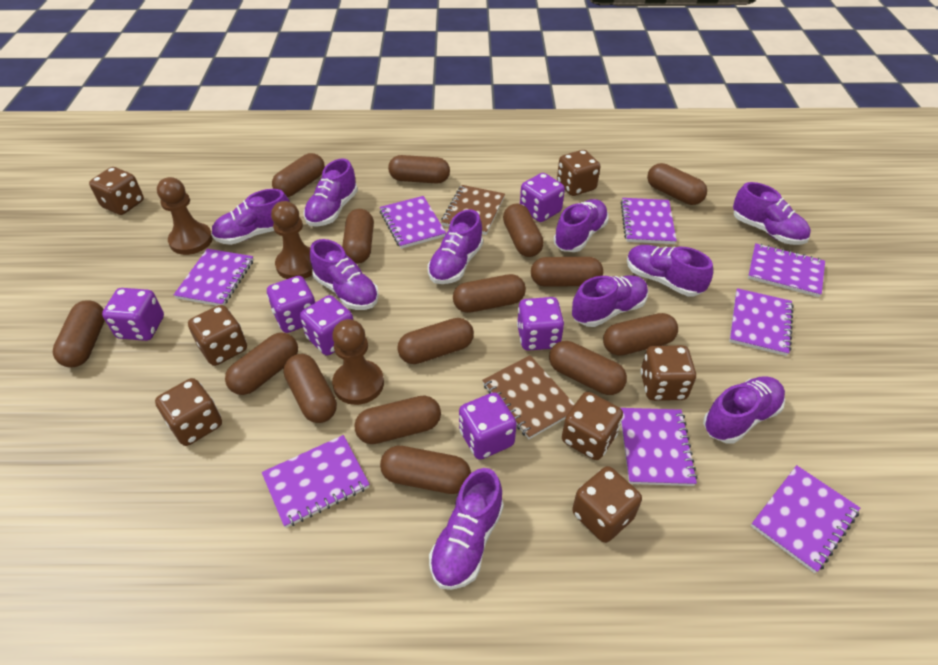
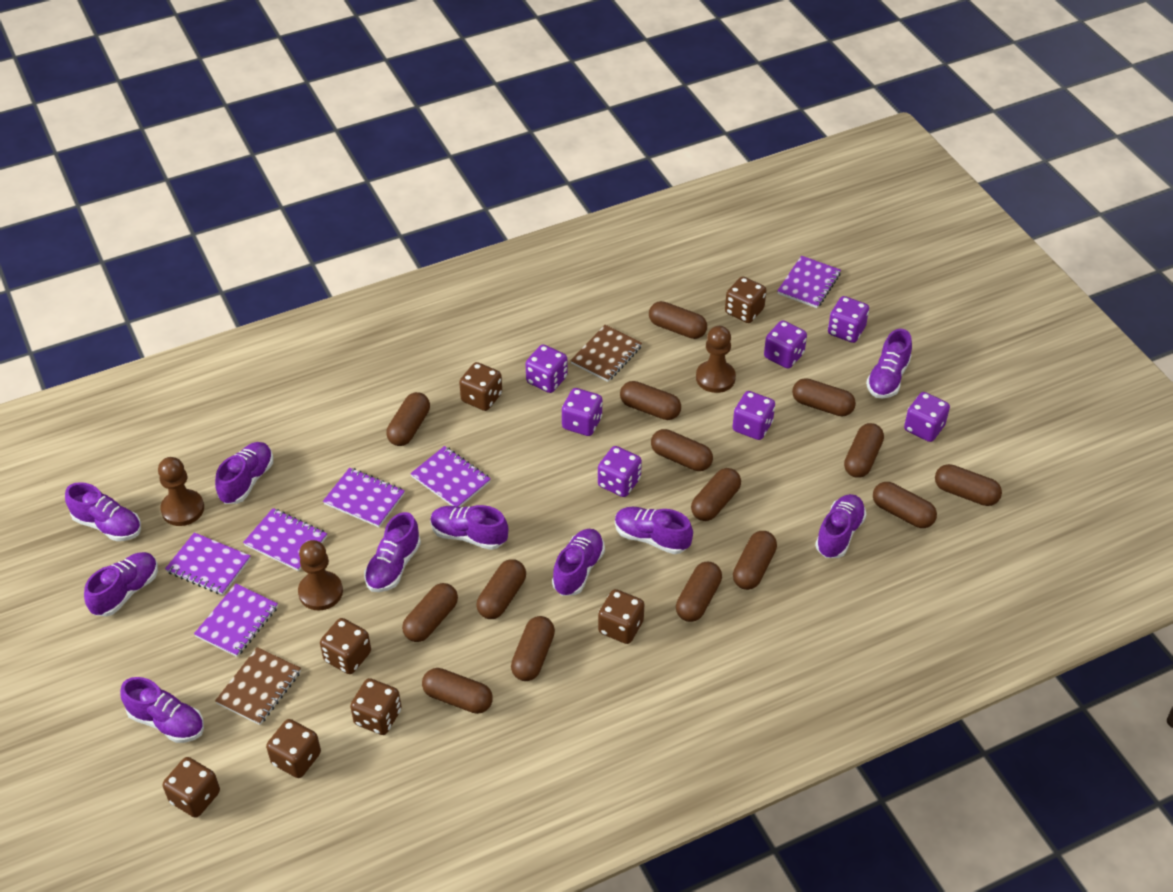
purple dice: 6 -> 7
purple notebook: 8 -> 6

